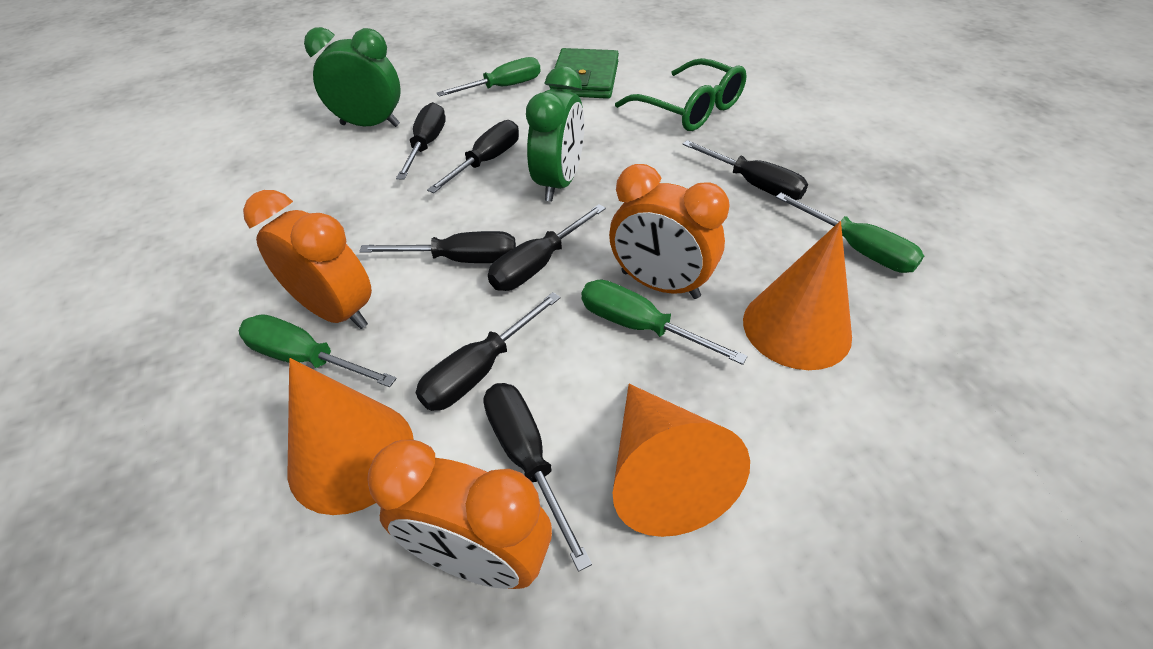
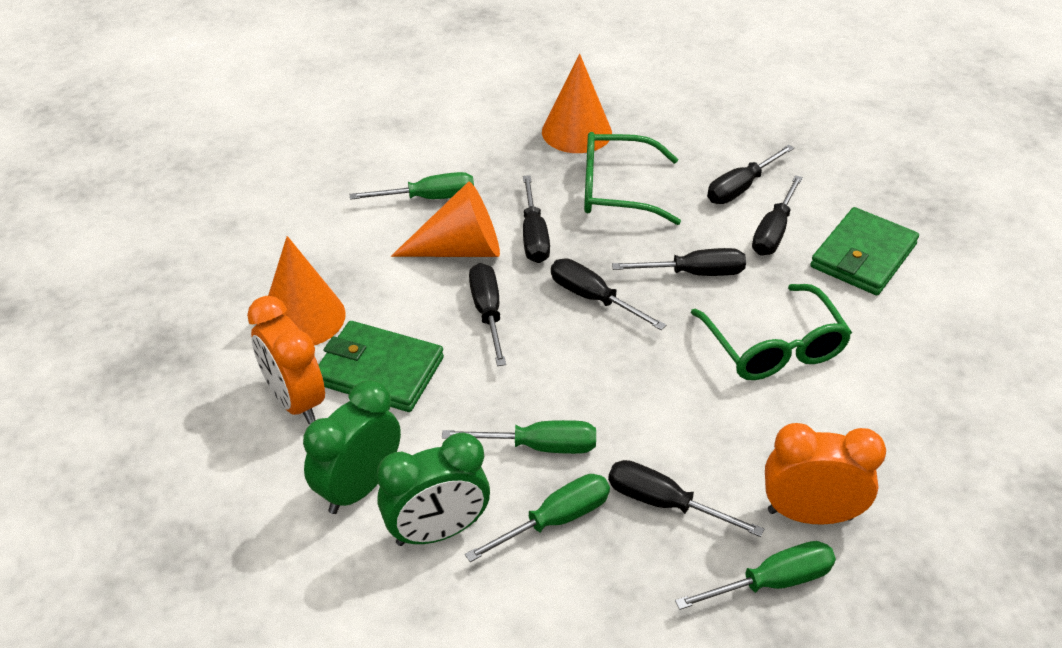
green glasses: 1 -> 2
green wallet: 1 -> 2
orange clock: 3 -> 2

